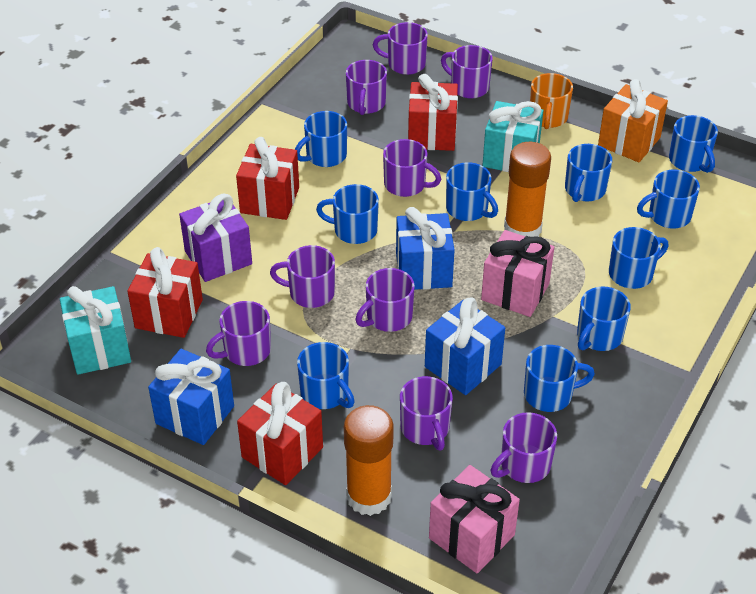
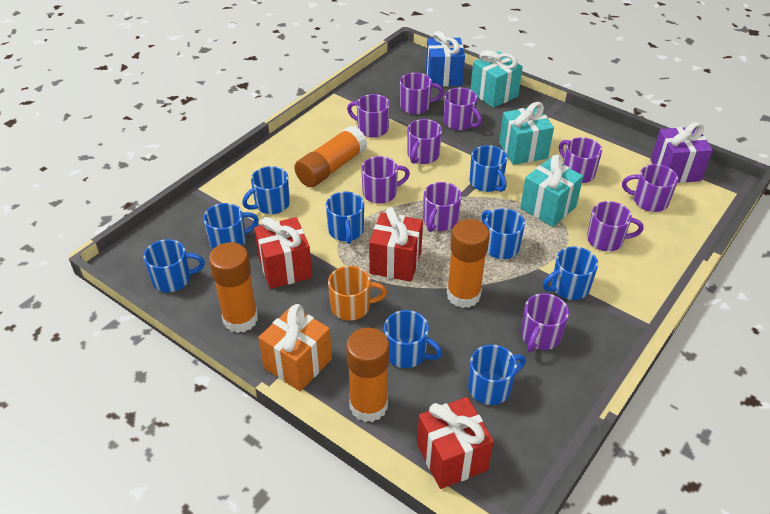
blue gift: 3 -> 1
blue mug: 10 -> 9
orange glue stick: 2 -> 4
pink gift: 2 -> 0
purple mug: 9 -> 10
red gift: 4 -> 3
turquoise gift: 2 -> 3

